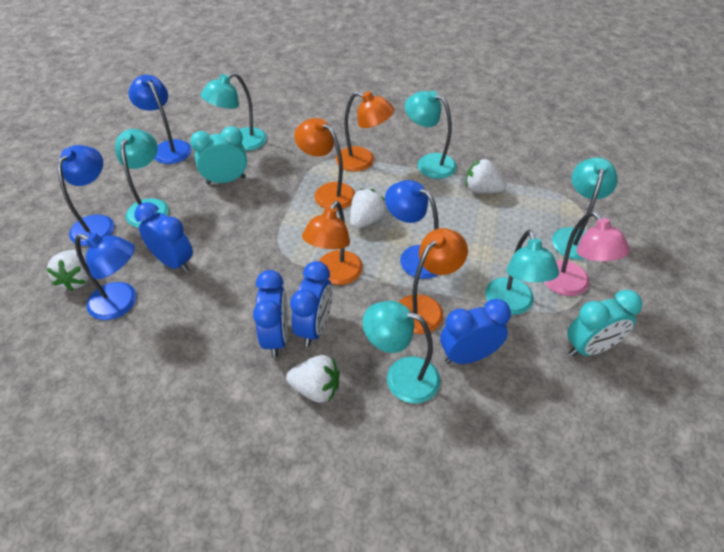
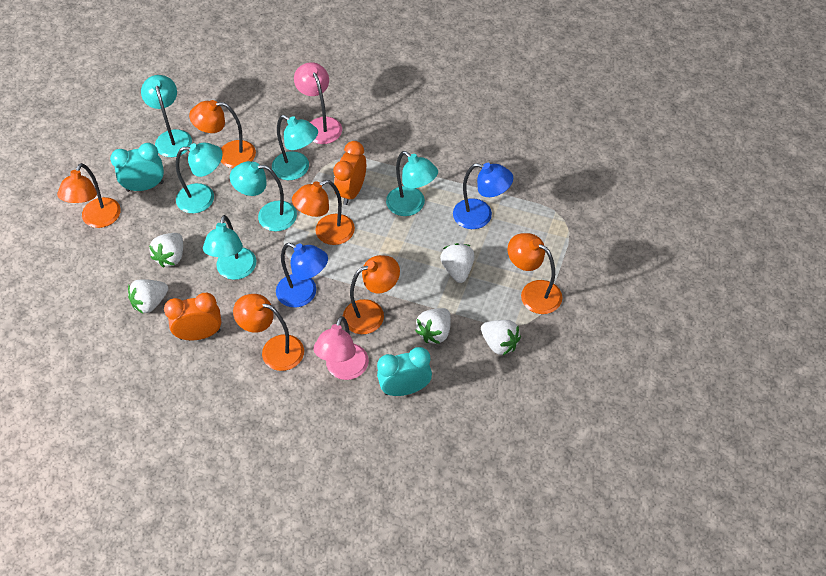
blue clock: 4 -> 0
blue lamp: 4 -> 2
orange clock: 0 -> 2
orange lamp: 4 -> 6
pink lamp: 1 -> 2
white strawberry: 4 -> 5

